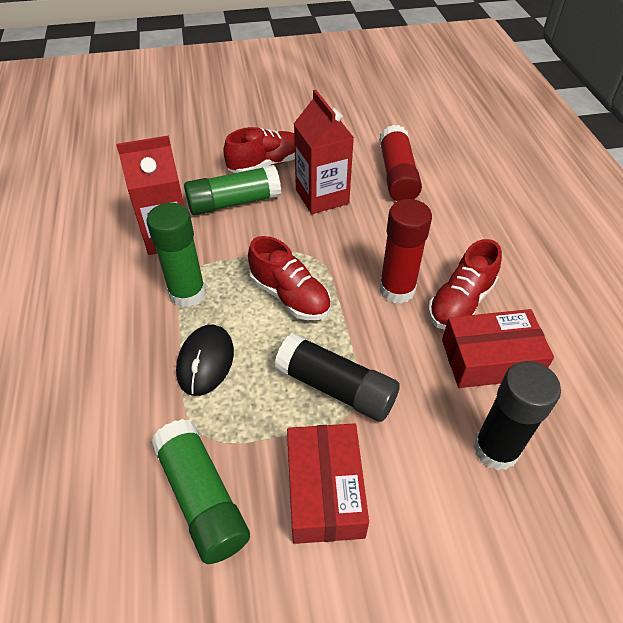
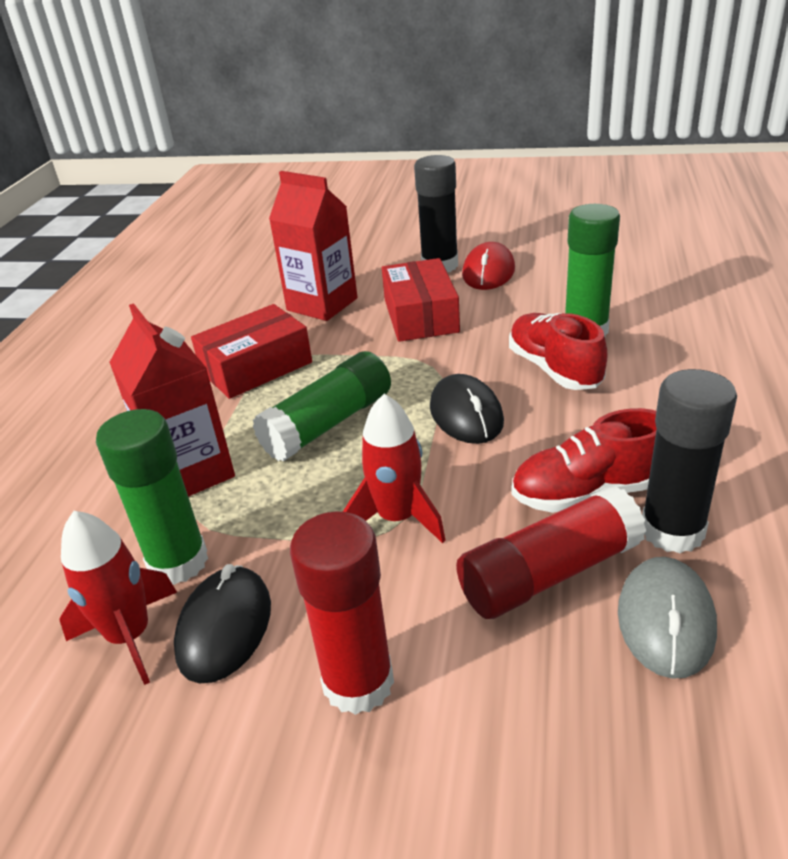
black mouse: 1 -> 2
grey mouse: 0 -> 1
red mouse: 0 -> 1
red rocket: 0 -> 2
red shoe: 3 -> 2

